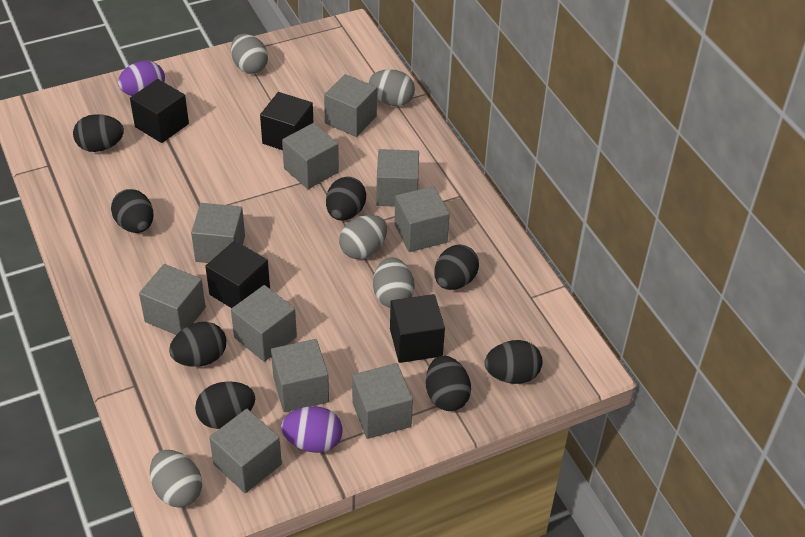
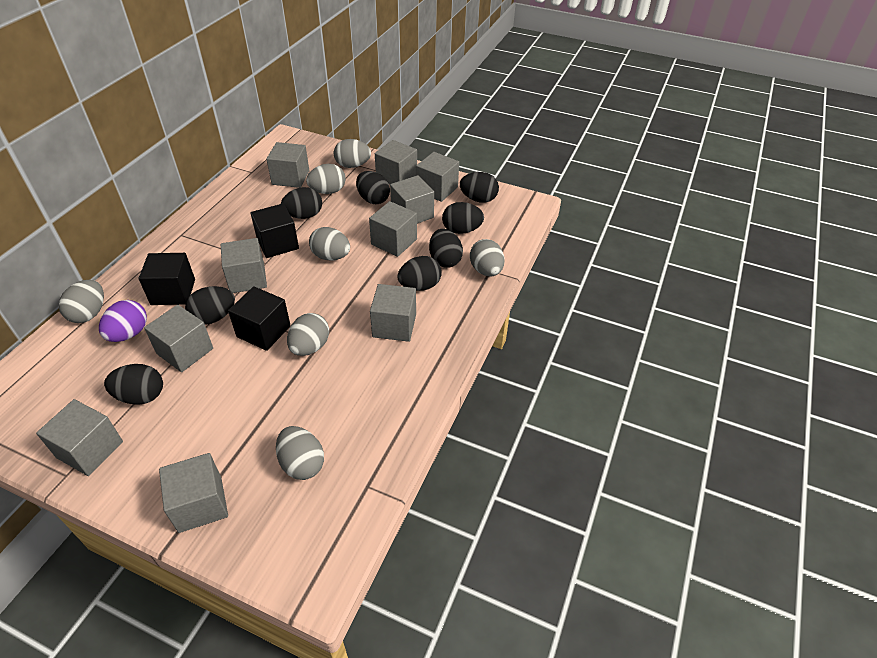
black cube: 4 -> 3
grey egg: 5 -> 7
purple egg: 2 -> 1

